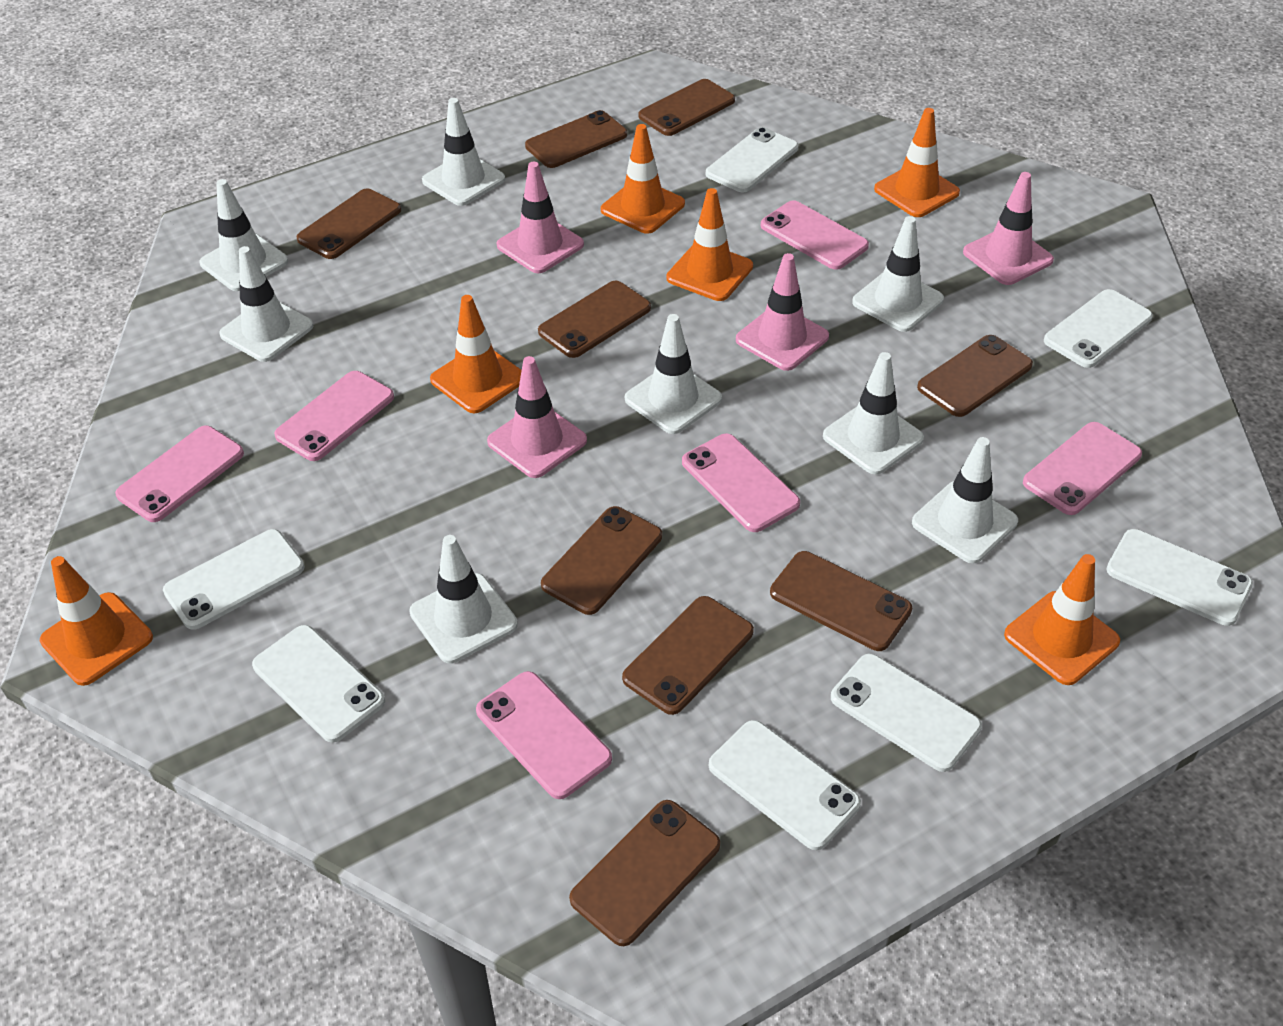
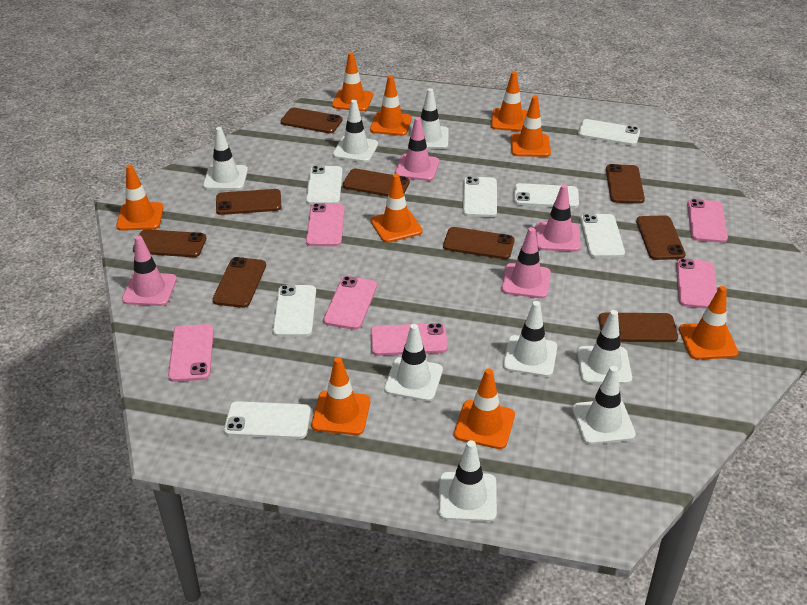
orange traffic cone: 6 -> 9

